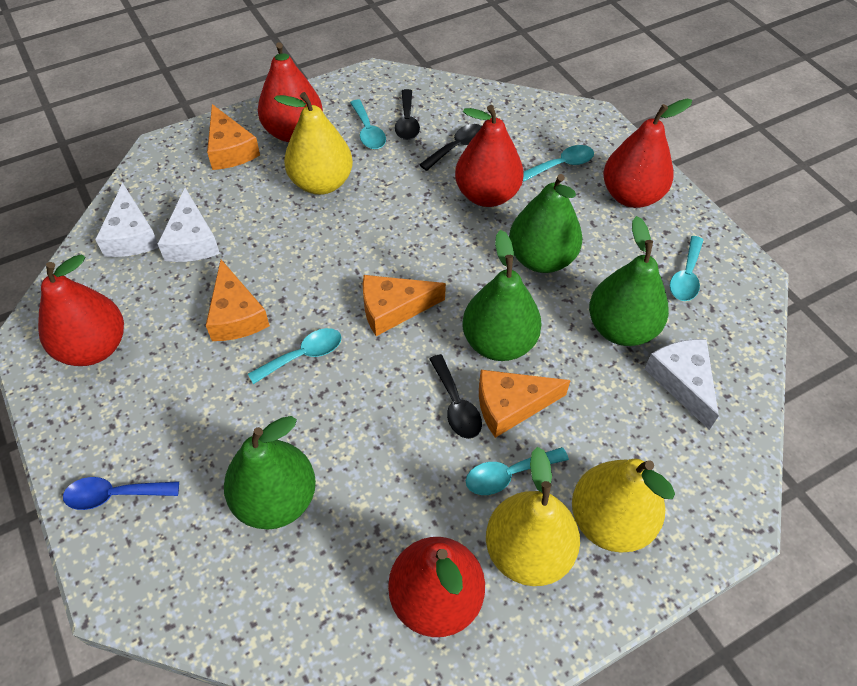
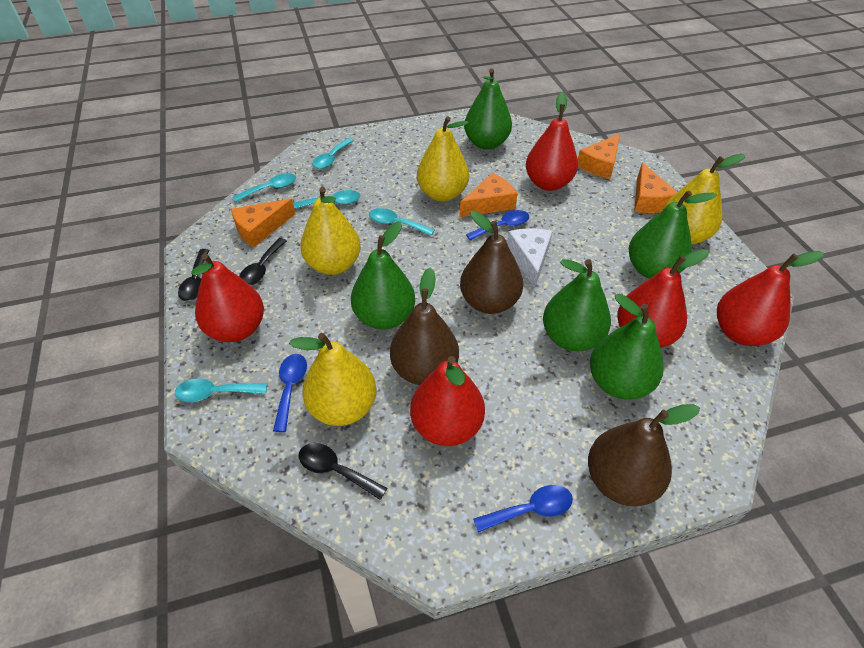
blue spoon: 1 -> 3
brown pear: 0 -> 3
green pear: 4 -> 5
white cheese: 3 -> 1
yellow pear: 3 -> 4

